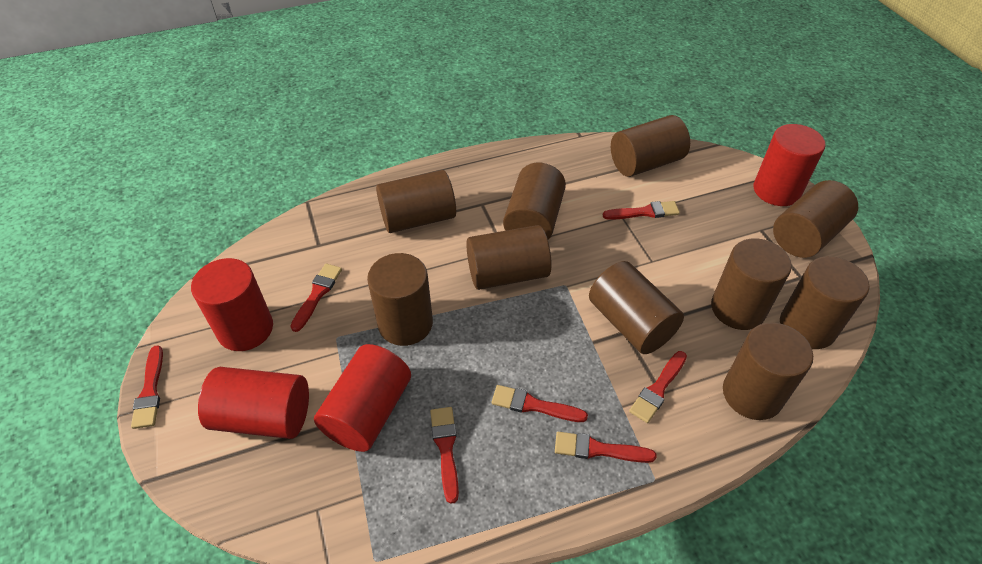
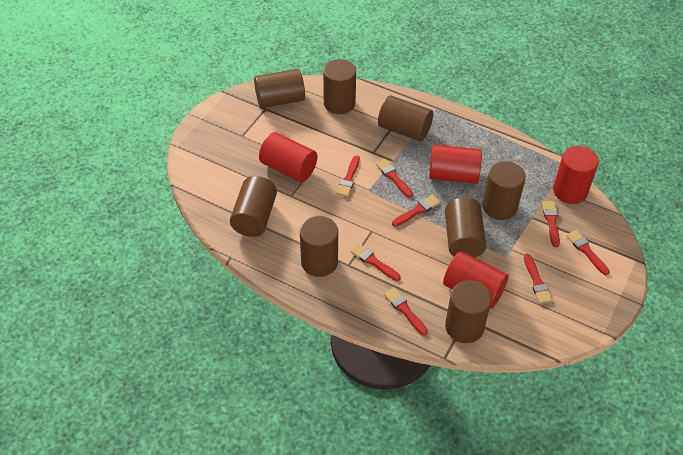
brown cylinder: 10 -> 8
red brush: 7 -> 8

